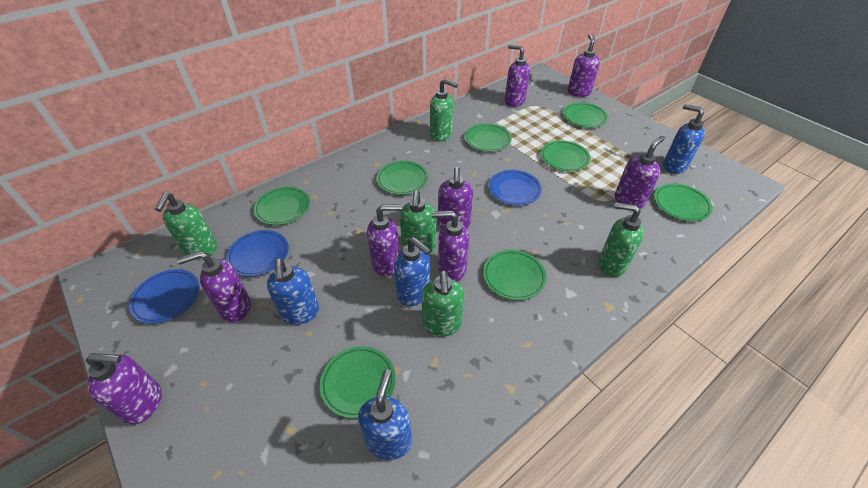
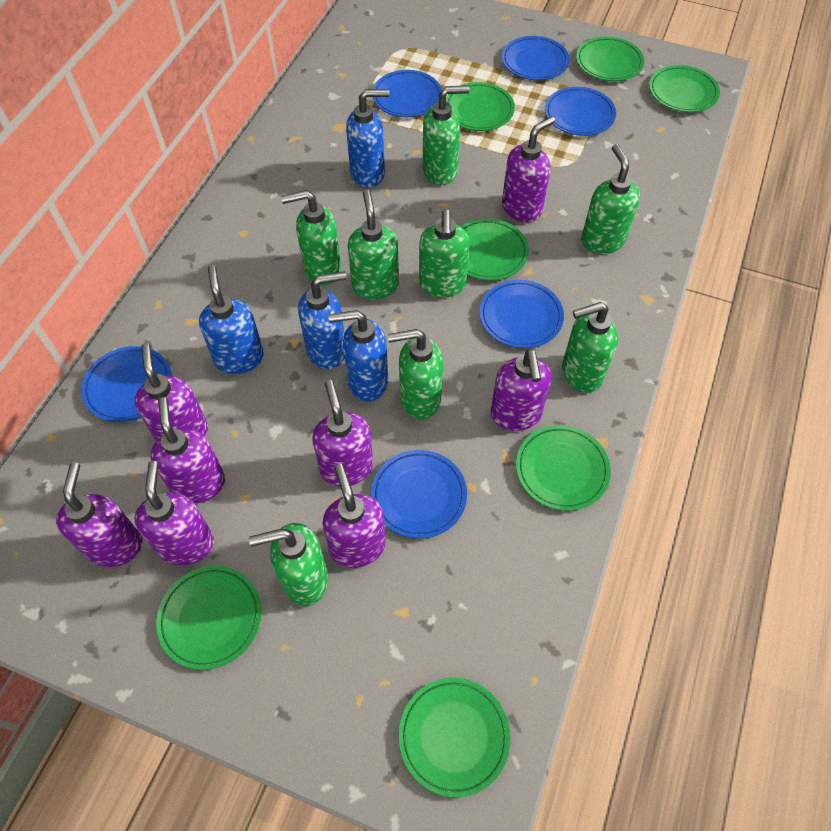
blue plate: 3 -> 6
green plate: 8 -> 7
green soap dispenser: 5 -> 8

